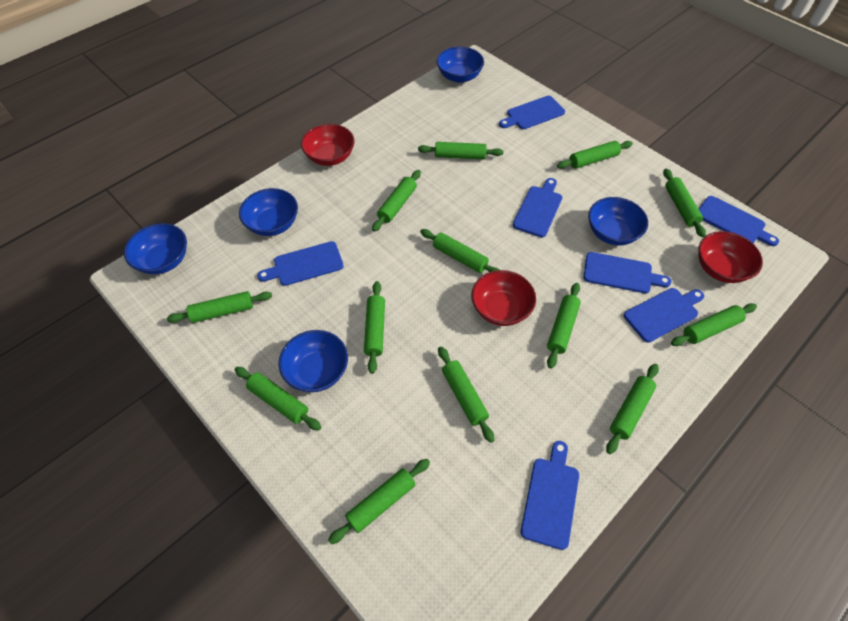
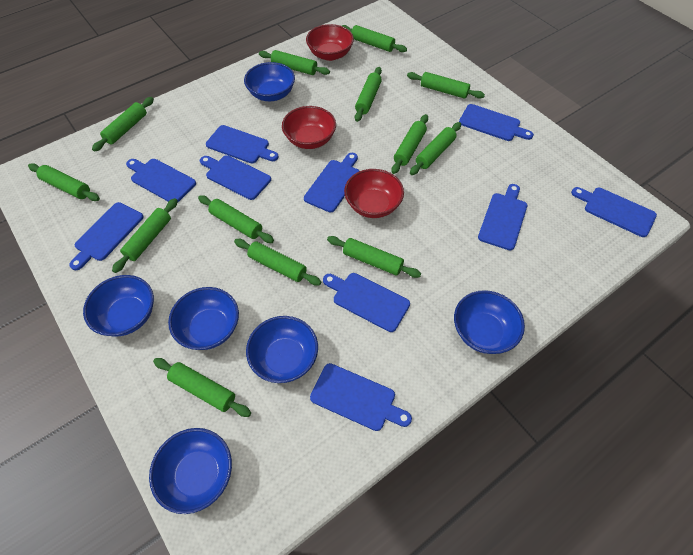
blue bowl: 5 -> 6
blue cutting board: 7 -> 10

